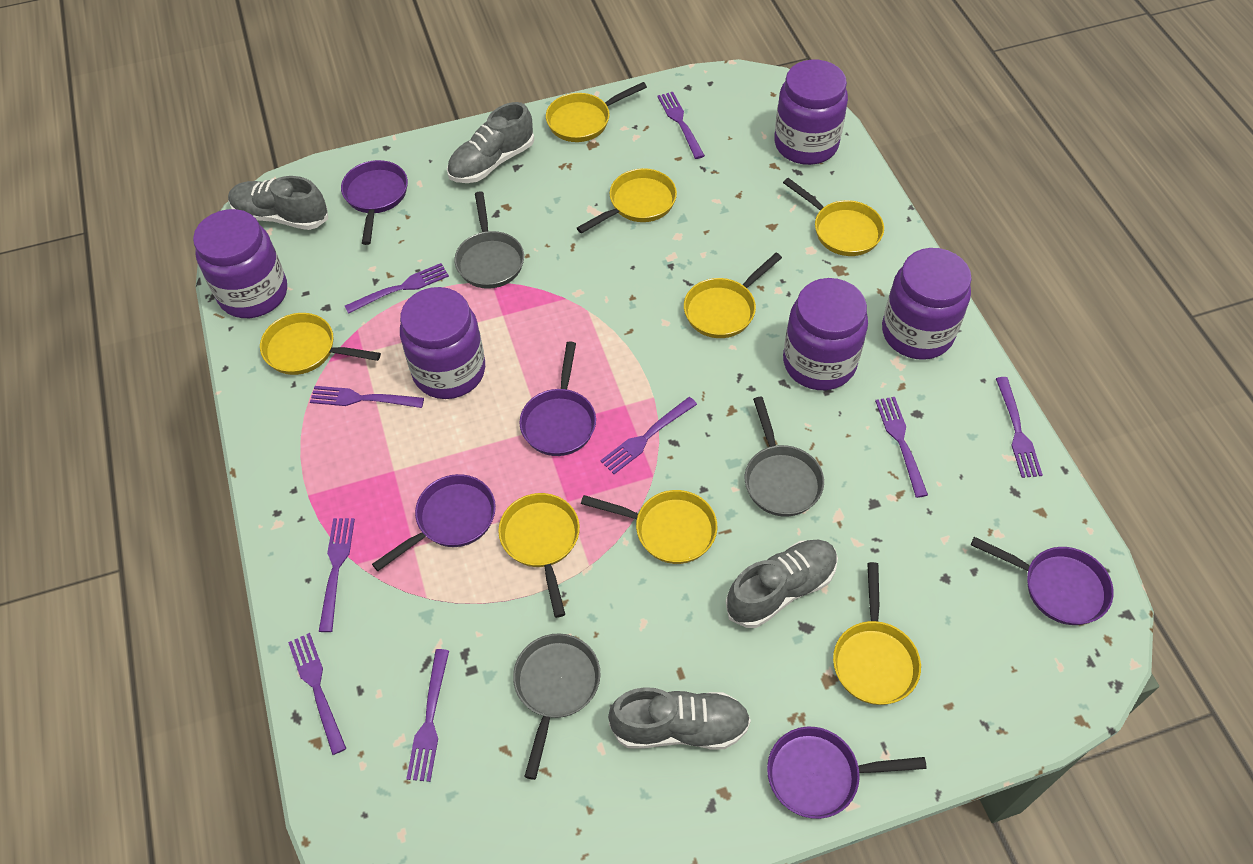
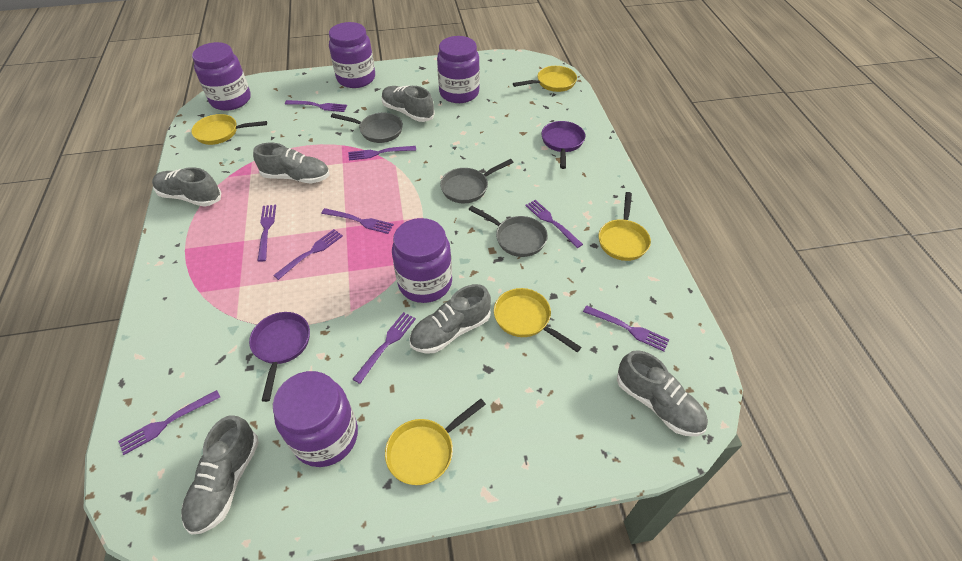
grey shoe: 4 -> 6
purple pan: 5 -> 2
yellow pan: 8 -> 5

